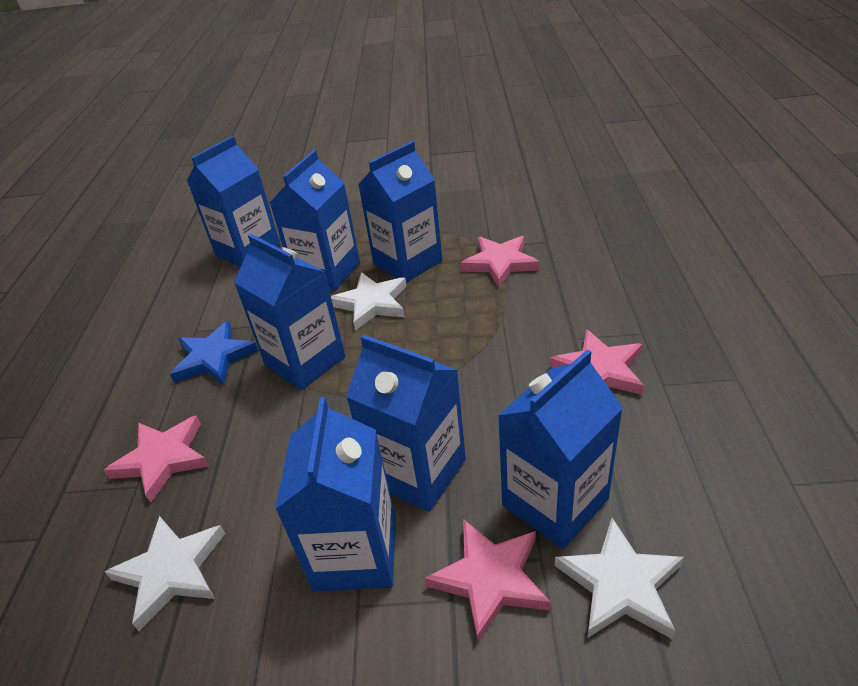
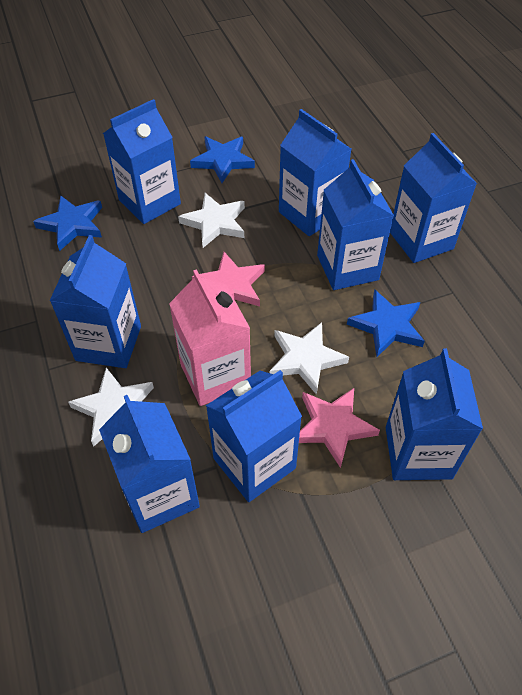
blue carton: 7 -> 8
blue star: 1 -> 3
pink carton: 0 -> 1
pink star: 4 -> 2

